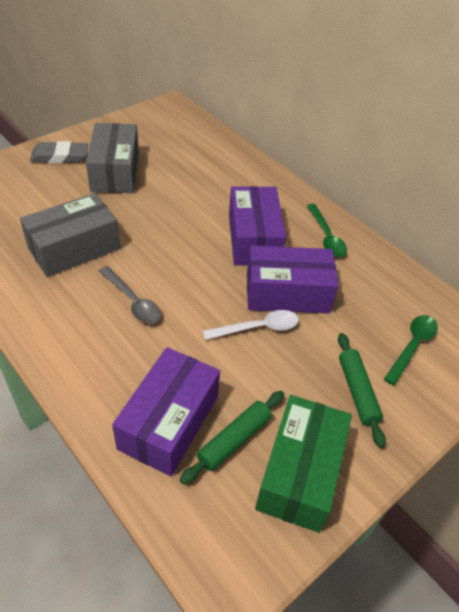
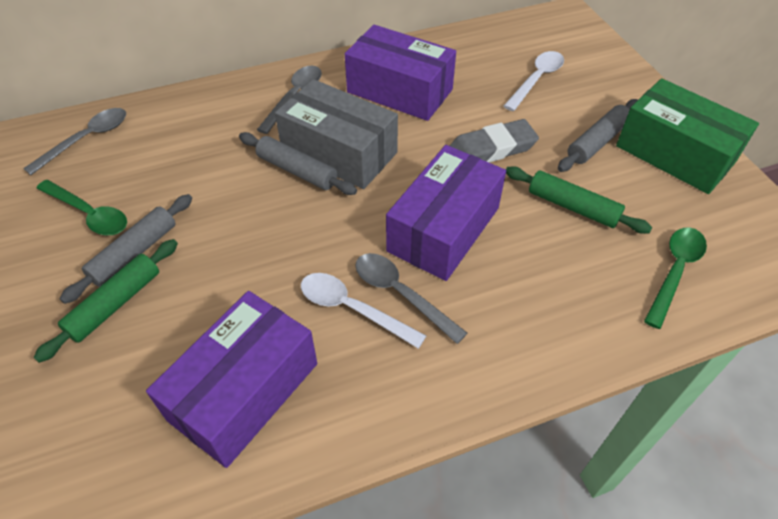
grey box: 2 -> 1
grey rolling pin: 0 -> 3
grey spoon: 1 -> 3
white spoon: 1 -> 2

